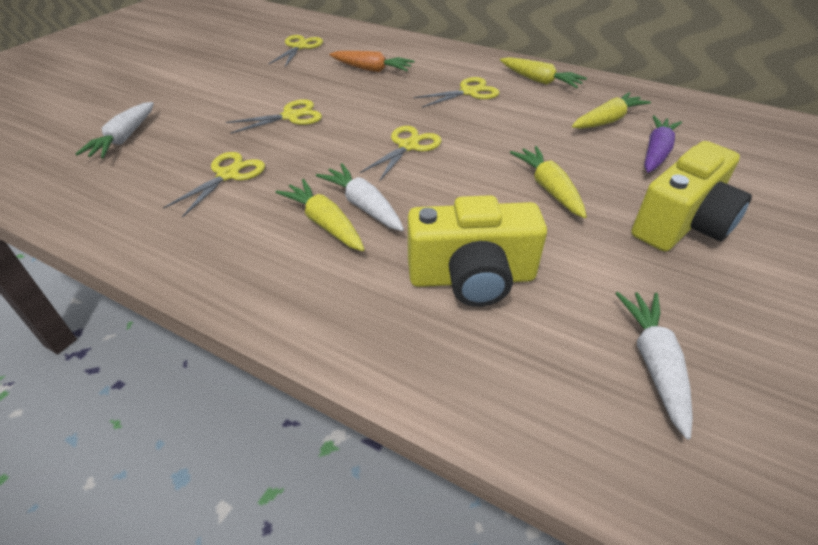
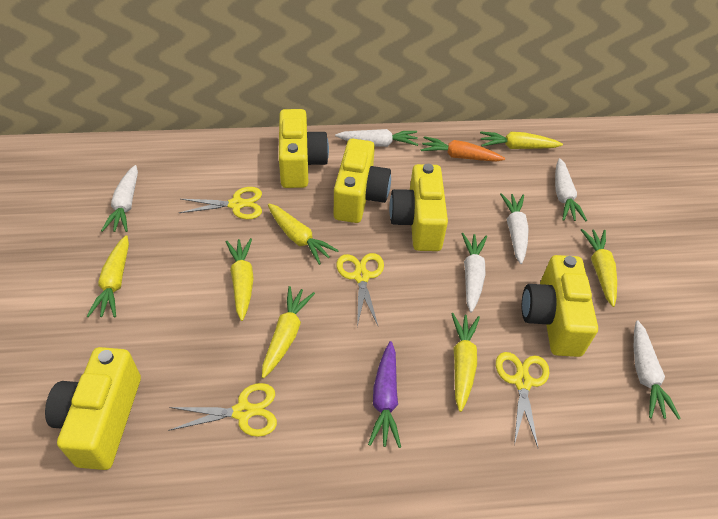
white carrot: 3 -> 6
yellow camera: 2 -> 5
yellow carrot: 4 -> 7
yellow scissors: 5 -> 4

